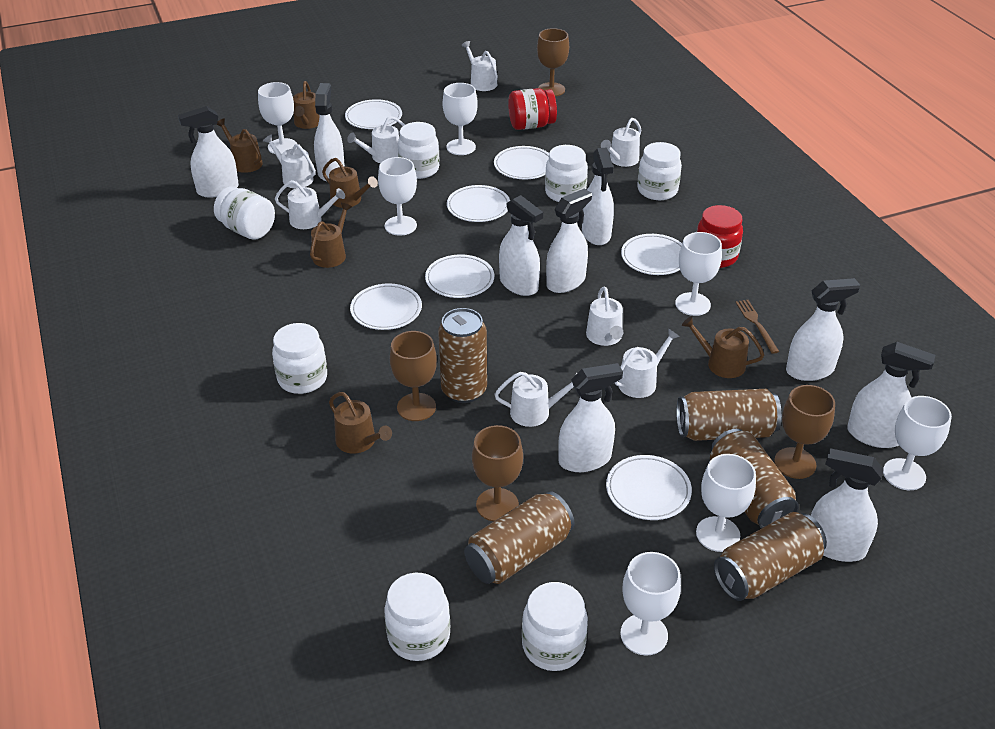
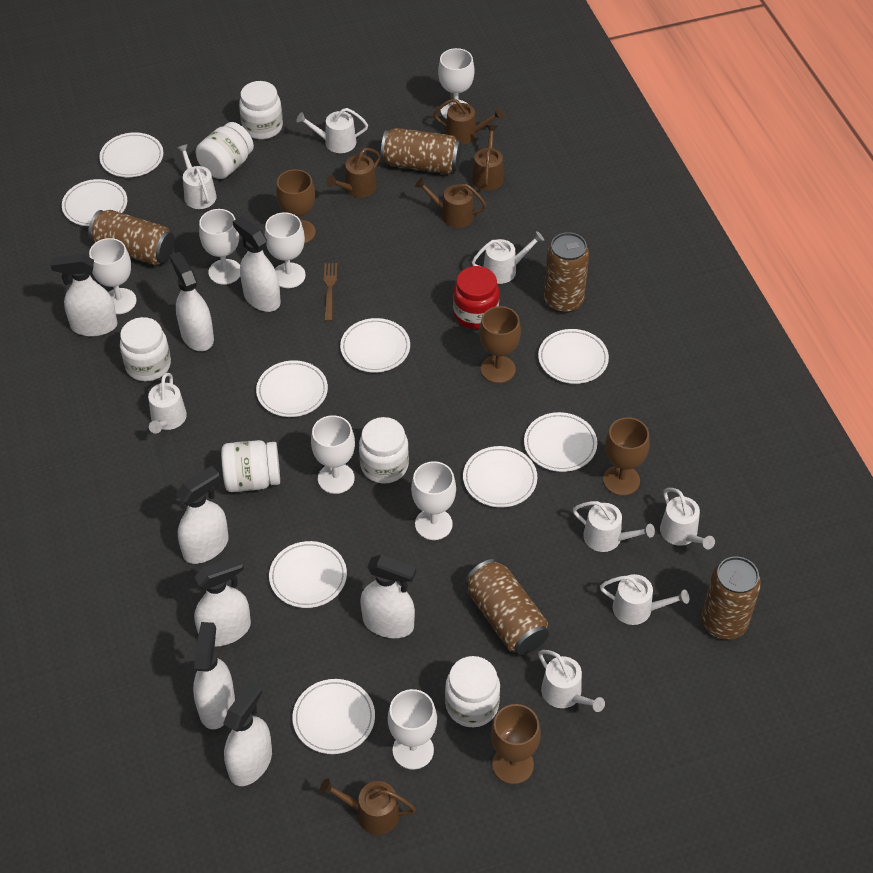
brown watering can: 6 -> 5
red jar: 2 -> 1
white jar: 7 -> 6
white plate: 7 -> 9
white spray bottle: 9 -> 8

